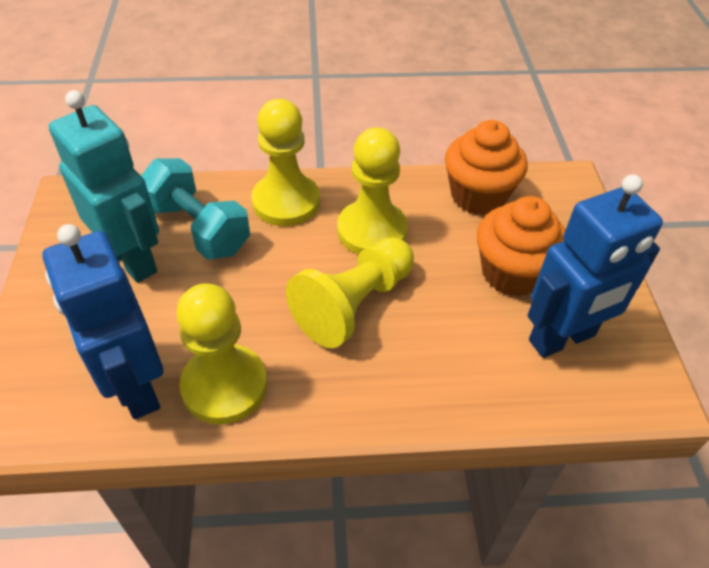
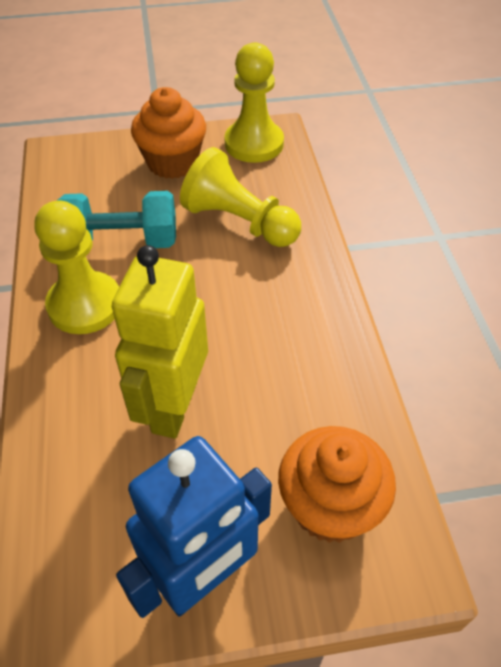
blue robot: 2 -> 1
turquoise robot: 1 -> 0
yellow pawn: 4 -> 3
yellow robot: 0 -> 1

